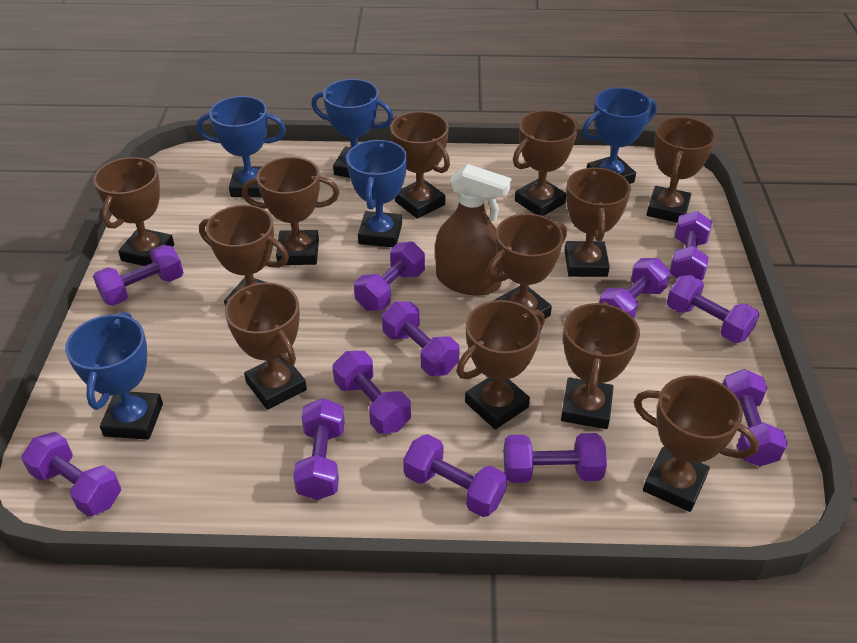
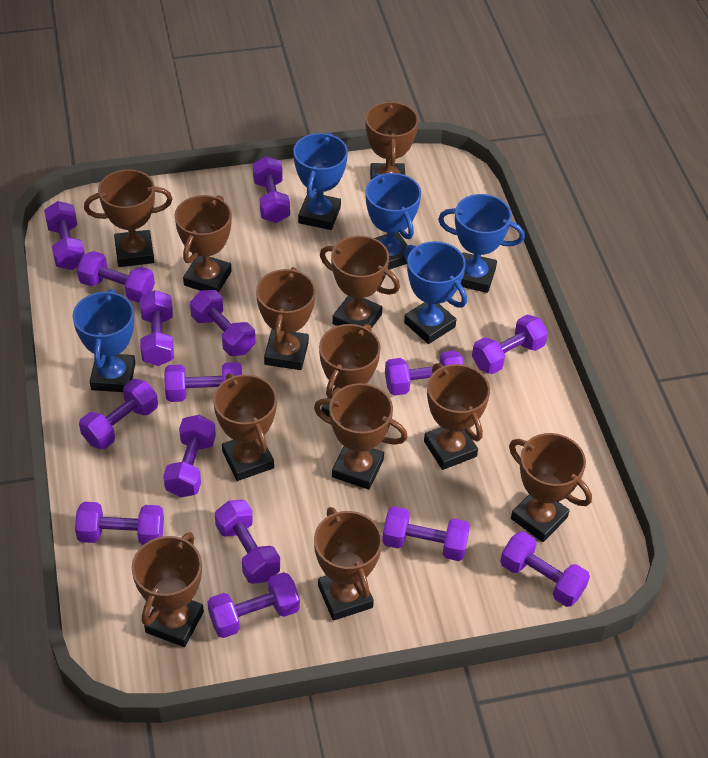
brown spray bottle: 1 -> 0
purple dumbbell: 12 -> 15

